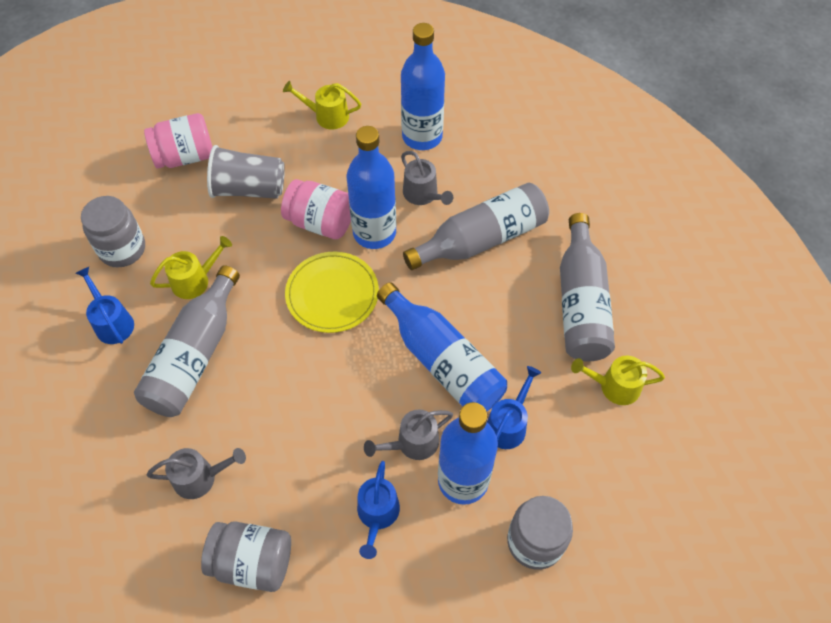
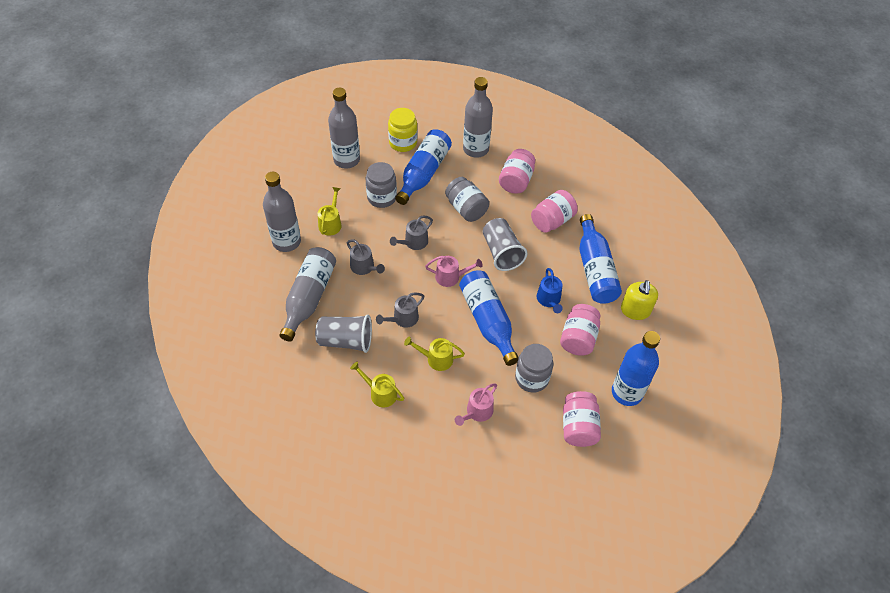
blue watering can: 3 -> 1
grey bottle: 3 -> 4
grey cup: 1 -> 2
pink jar: 2 -> 4
pink watering can: 0 -> 2
yellow jar: 0 -> 1
yellow plate: 1 -> 0
yellow soap dispenser: 0 -> 1

